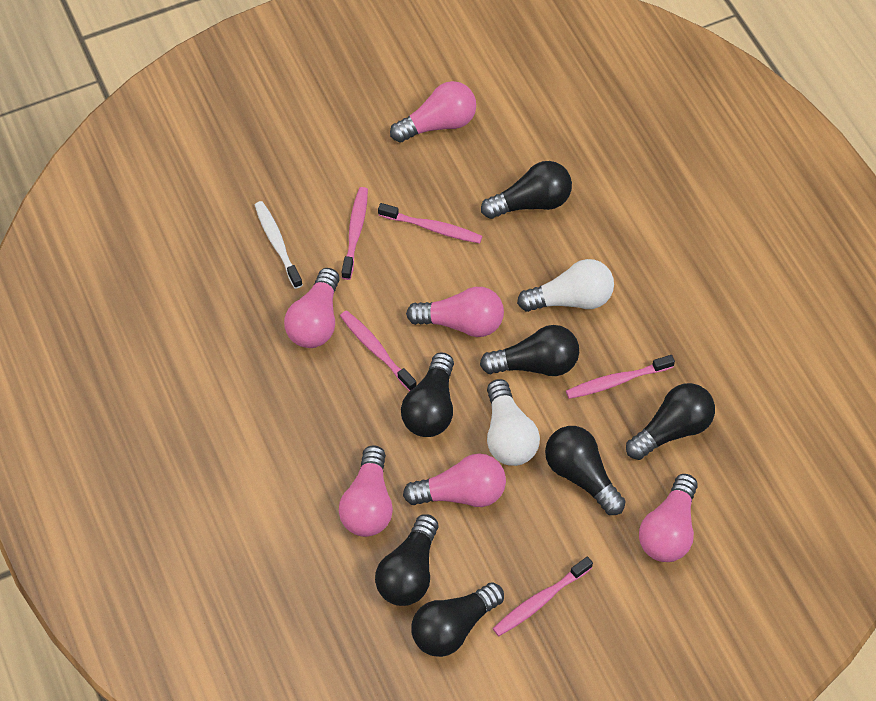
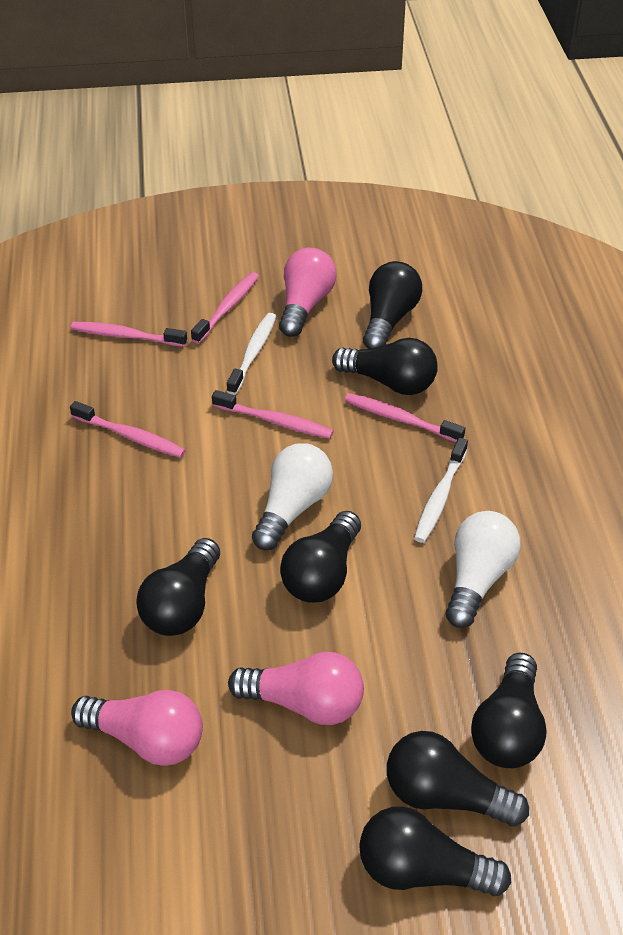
pink light bulb: 6 -> 3
white toothbrush: 1 -> 2

